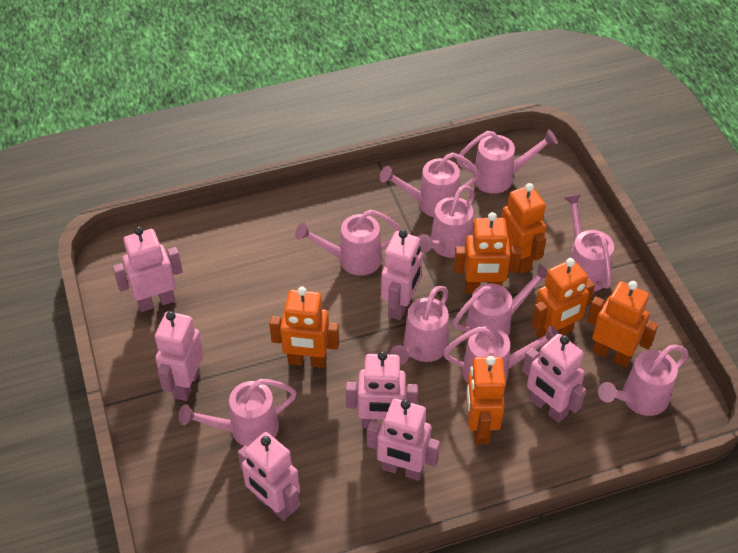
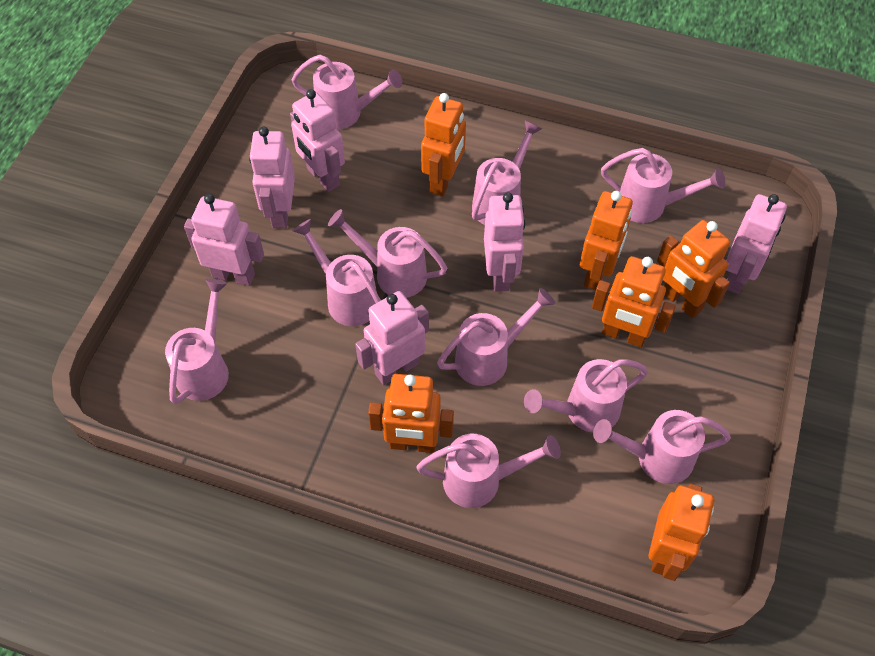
pink robot: 7 -> 6

